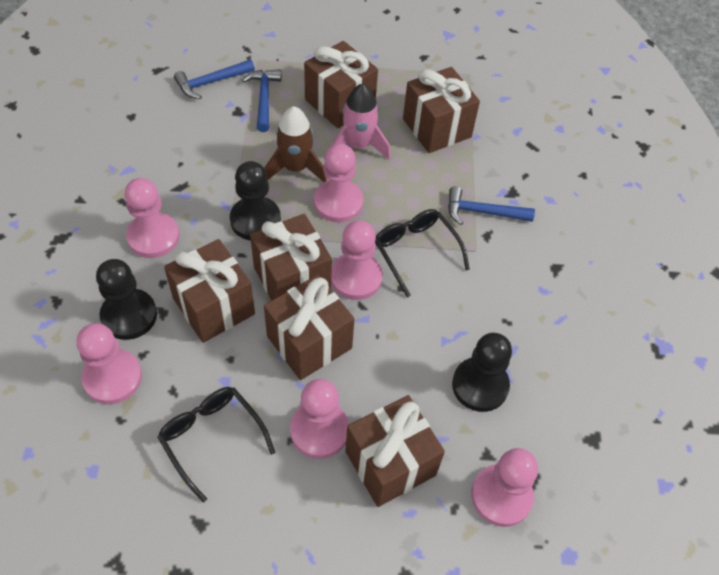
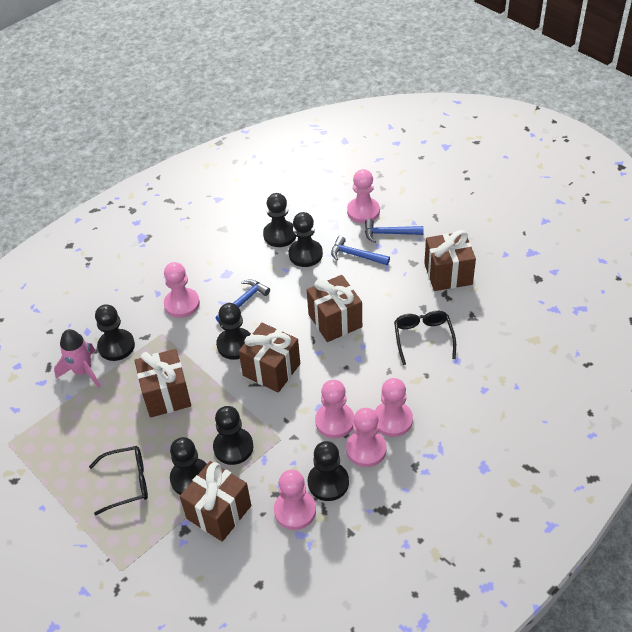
black pawn: 3 -> 7
brown gift: 6 -> 5
brown rocket: 1 -> 0

